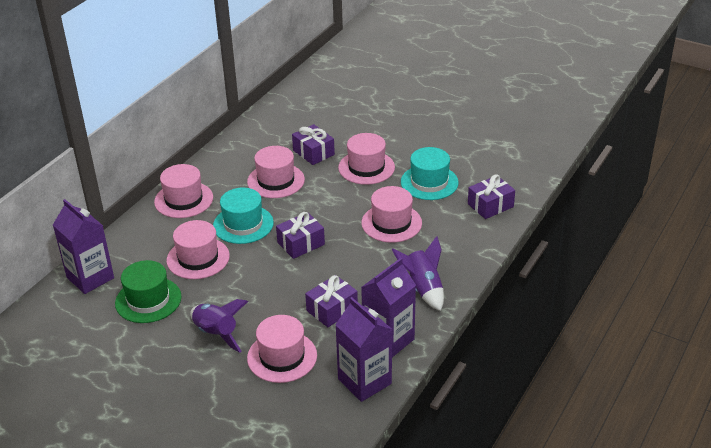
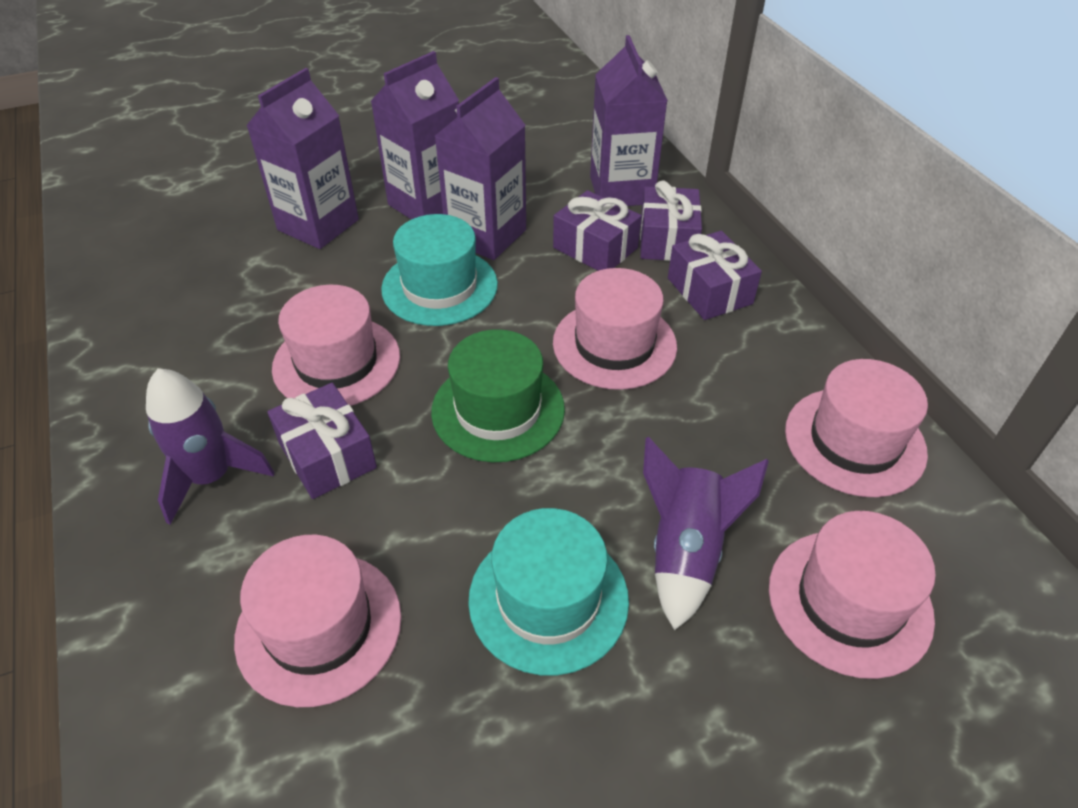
pink hat: 6 -> 5
purple carton: 3 -> 4

